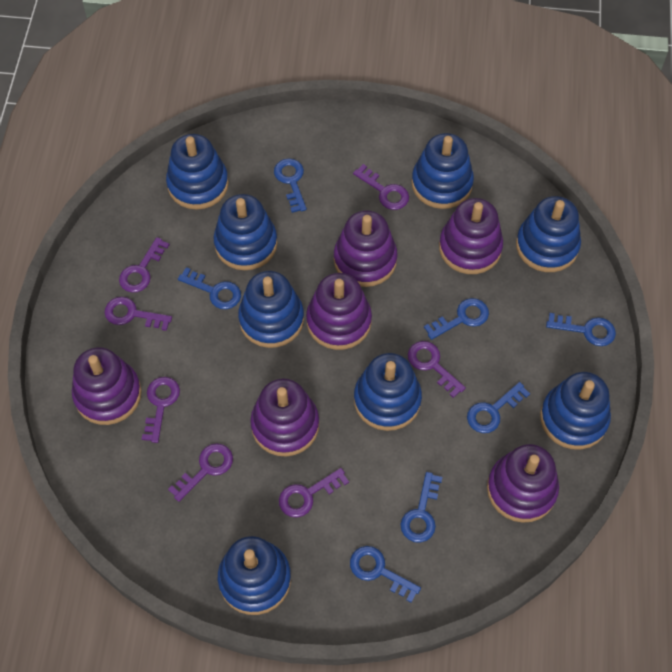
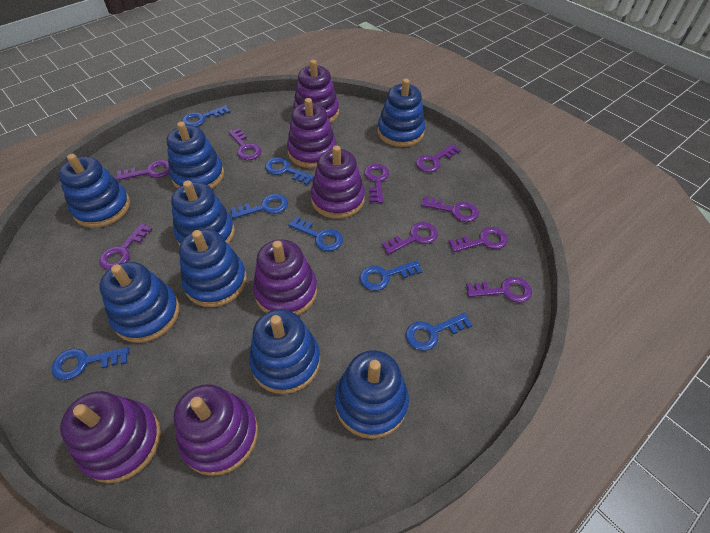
purple key: 7 -> 9

